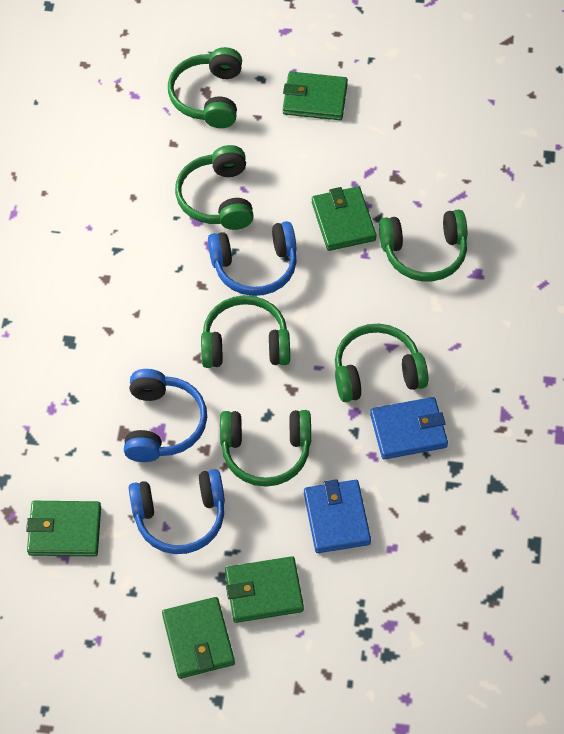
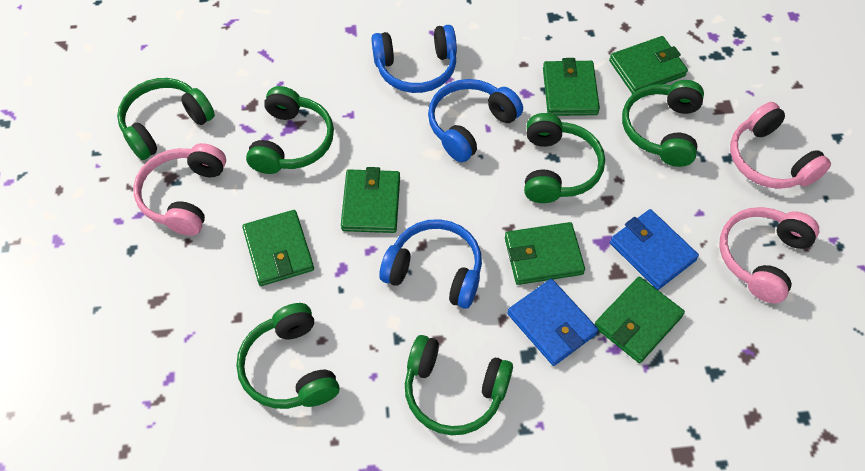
green wallet: 5 -> 6
pink headphones: 0 -> 3

